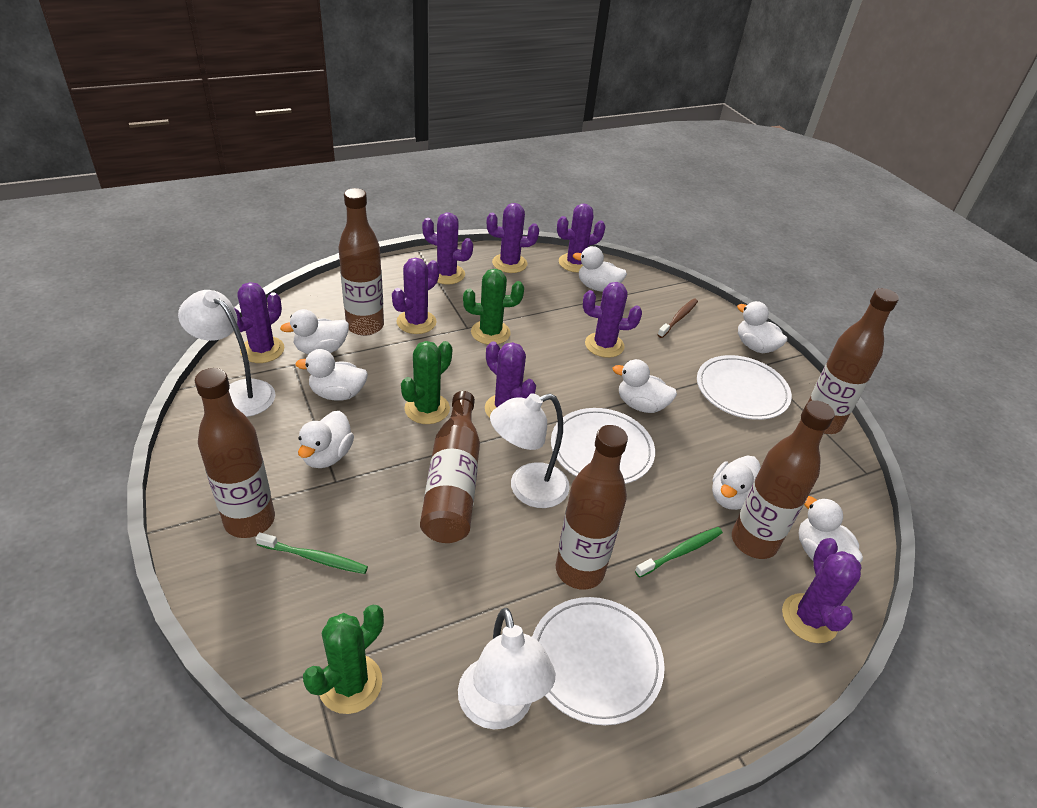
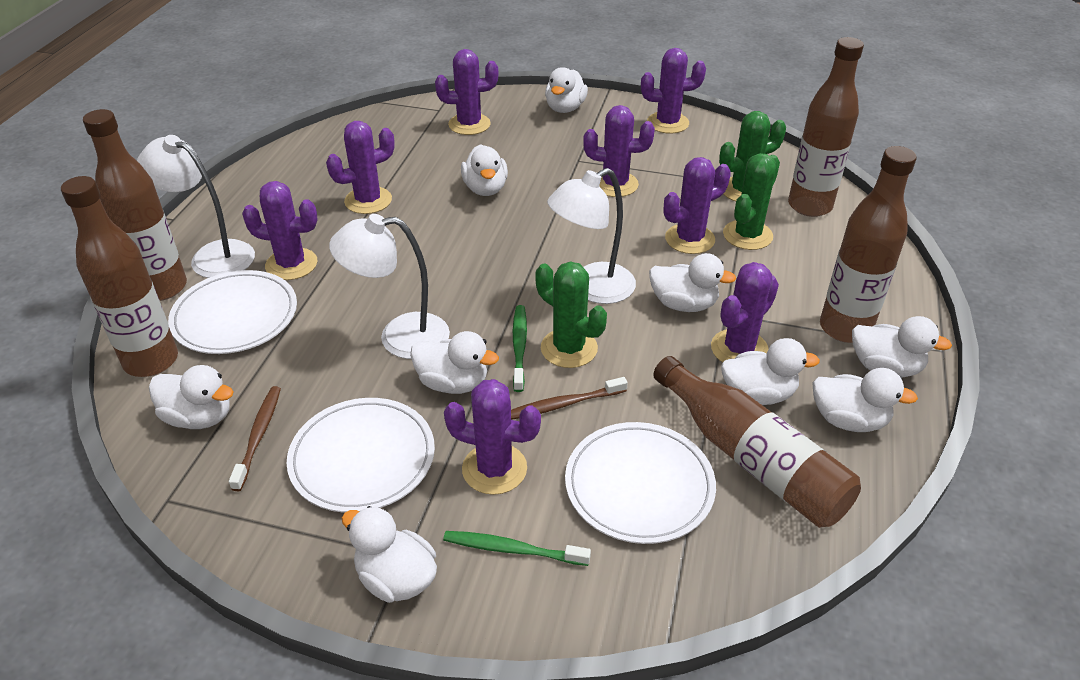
brown bottle: 6 -> 5
brown toothbrush: 1 -> 2
white duck: 8 -> 9

